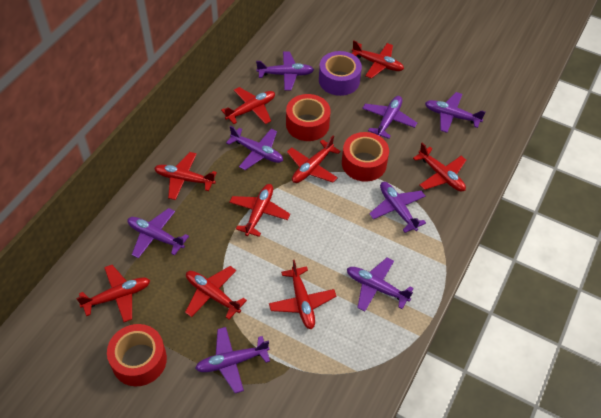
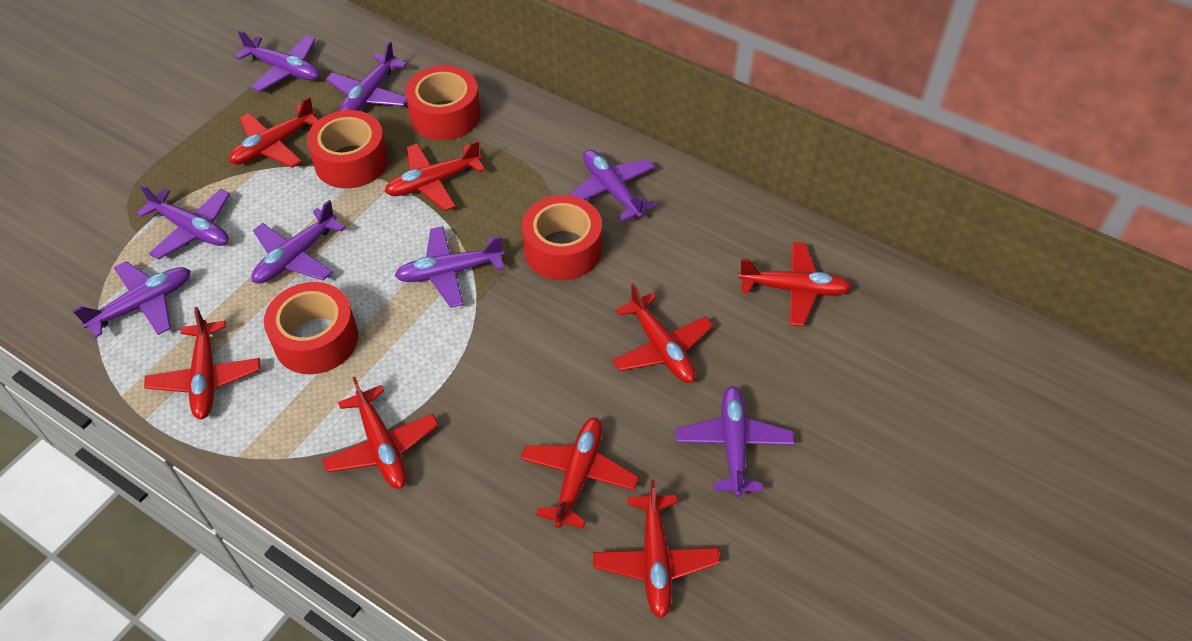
purple tape: 1 -> 0
red plane: 9 -> 8
red tape: 3 -> 4

